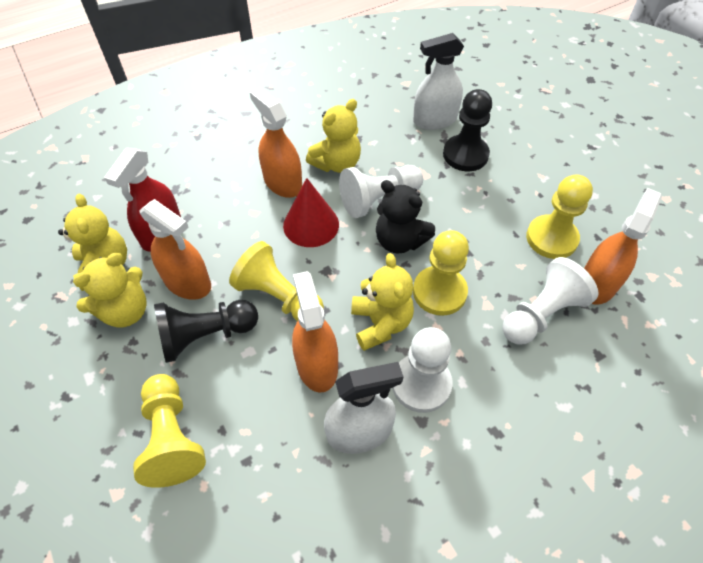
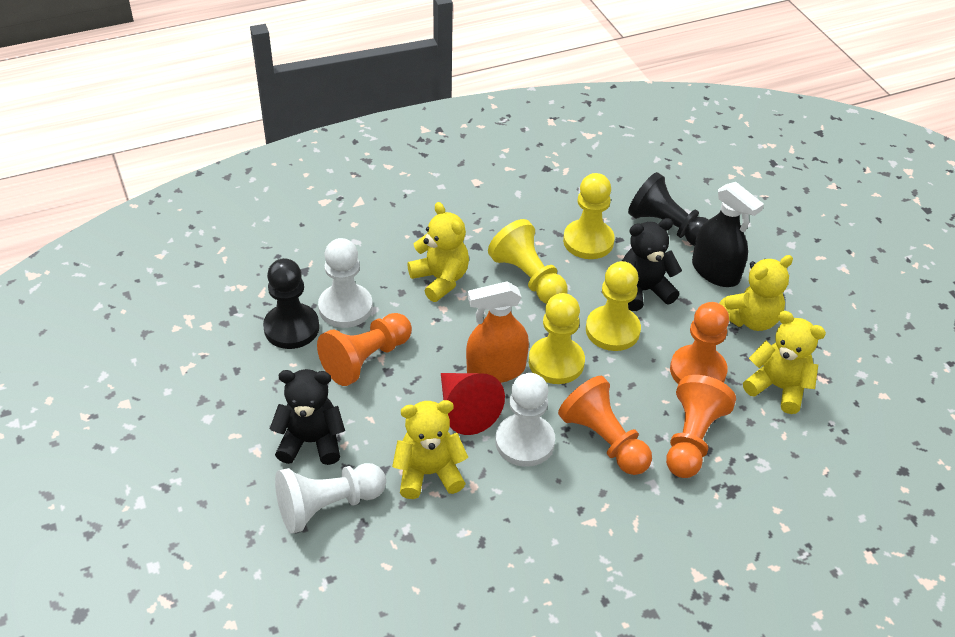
black spray bottle: 0 -> 1
black teddy bear: 1 -> 2
orange pawn: 0 -> 4
orange spray bottle: 4 -> 1
red spray bottle: 1 -> 0
white spray bottle: 2 -> 0

